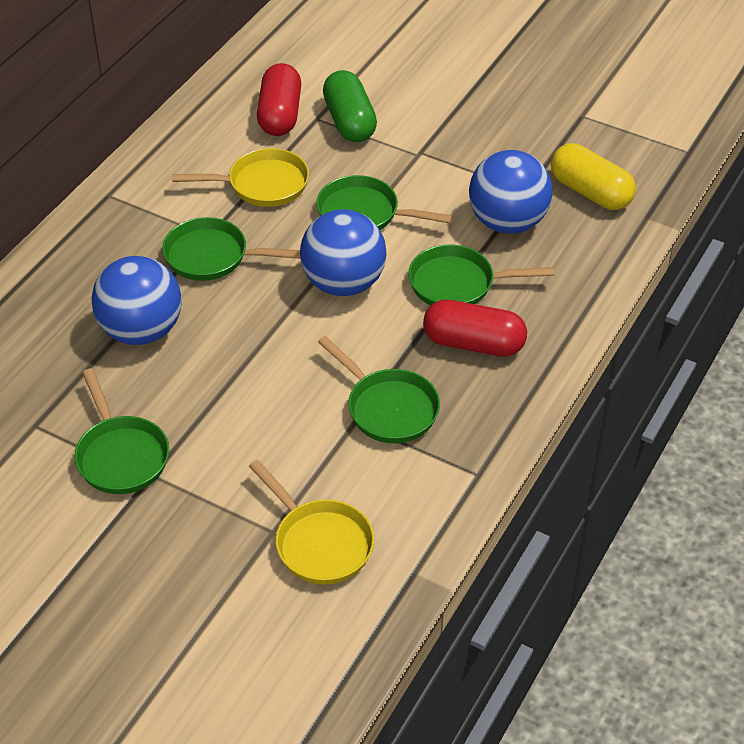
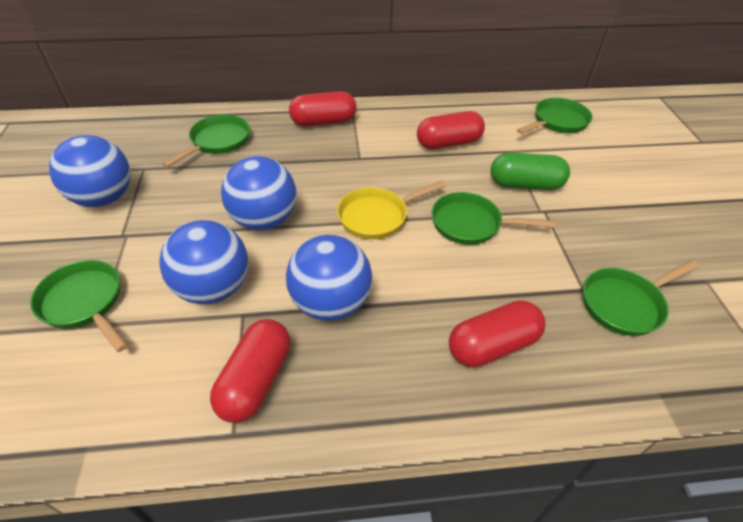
blue ball: 3 -> 4
red capsule: 2 -> 4
yellow capsule: 1 -> 0
yellow pan: 2 -> 1

